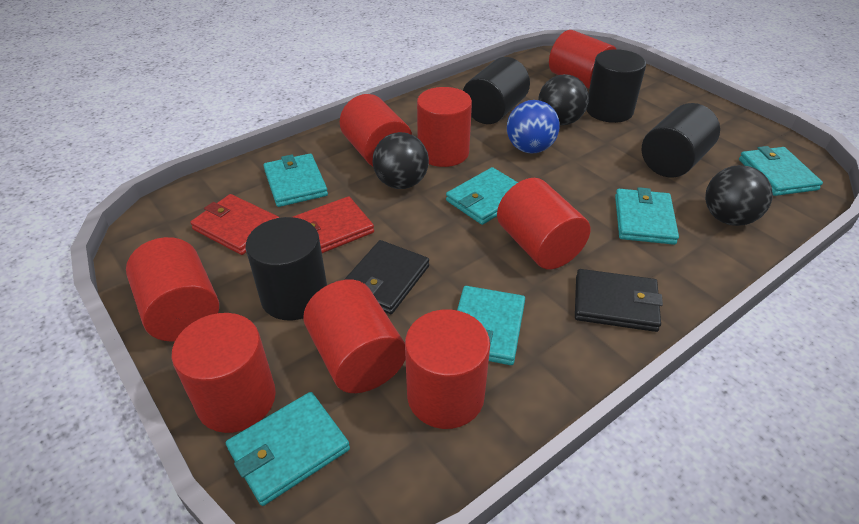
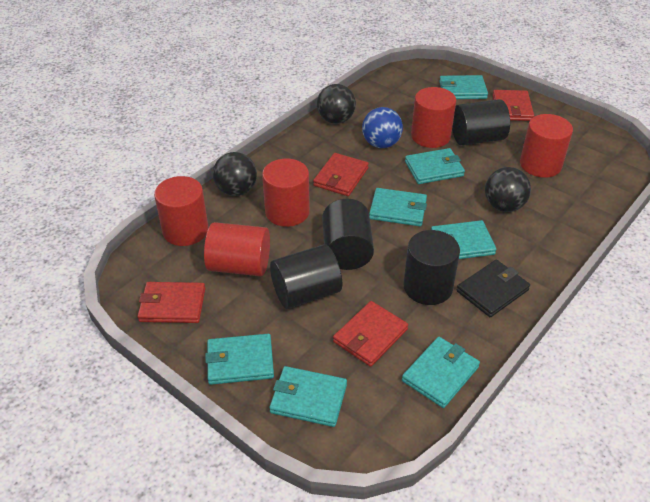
black wallet: 2 -> 1
red cylinder: 8 -> 5
red wallet: 2 -> 4
turquoise wallet: 6 -> 7

